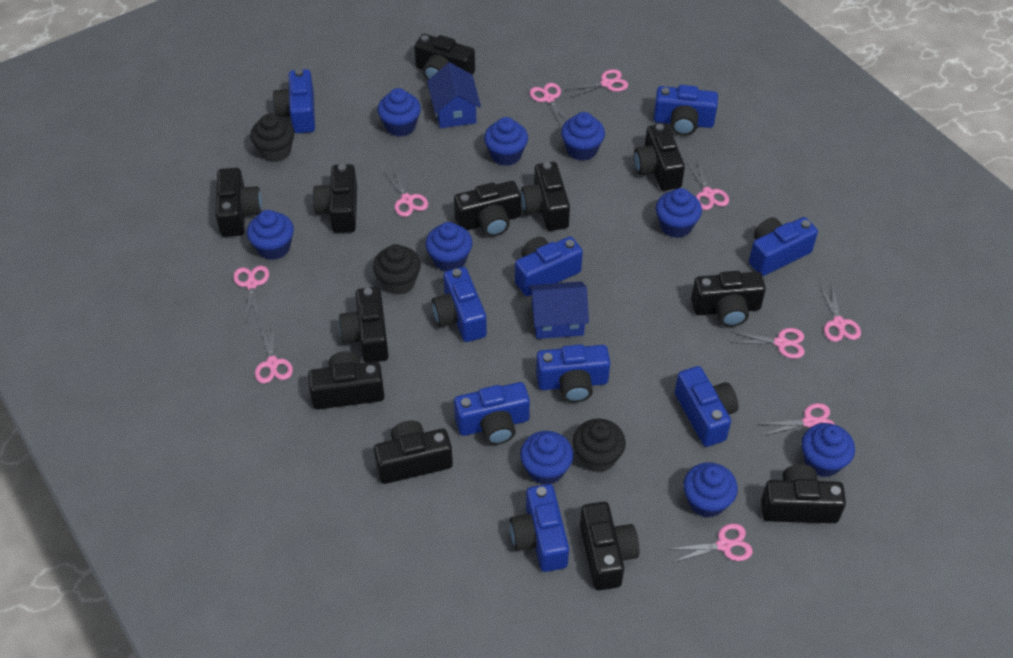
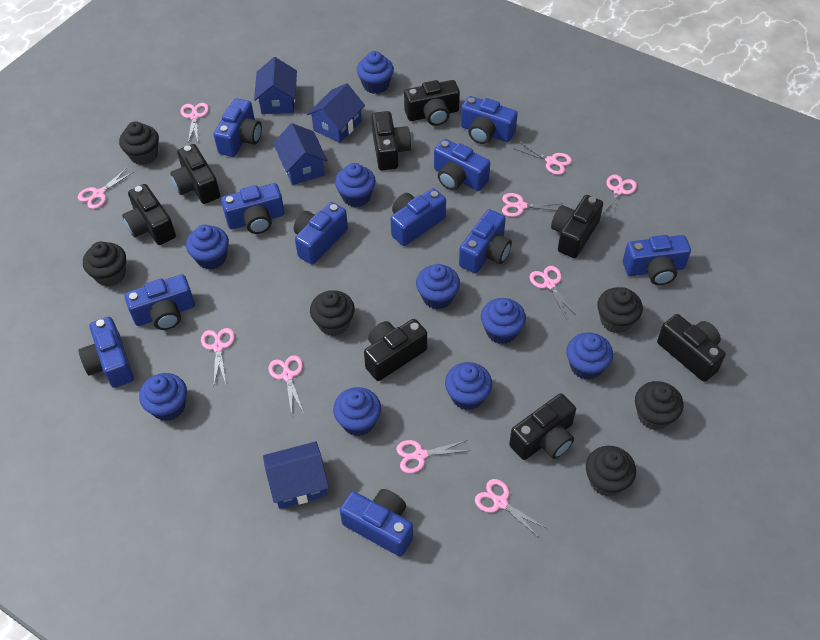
black camera: 12 -> 8
black cupcake: 3 -> 6
blue camera: 9 -> 11
blue house: 2 -> 4

